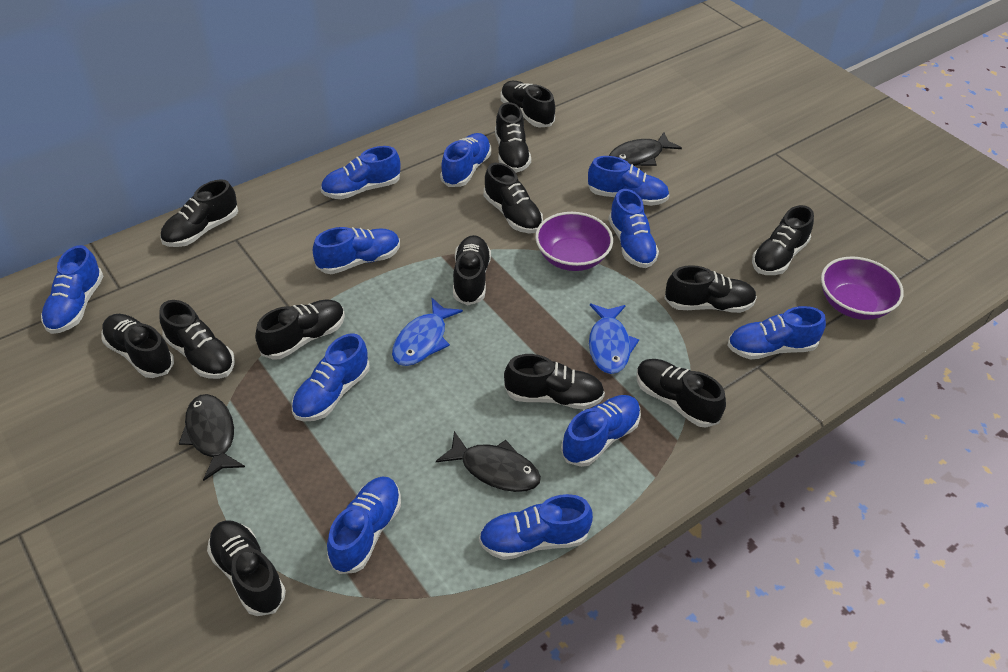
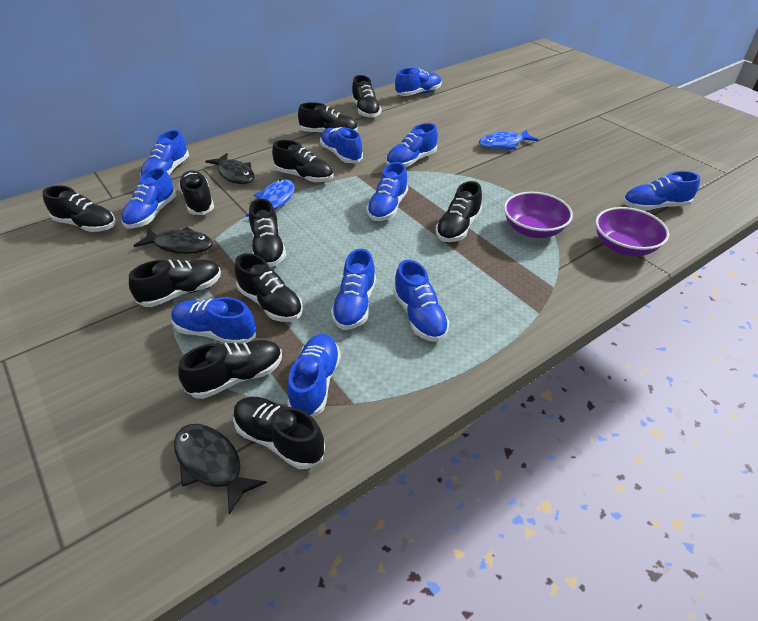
black shoe: 13 -> 11

